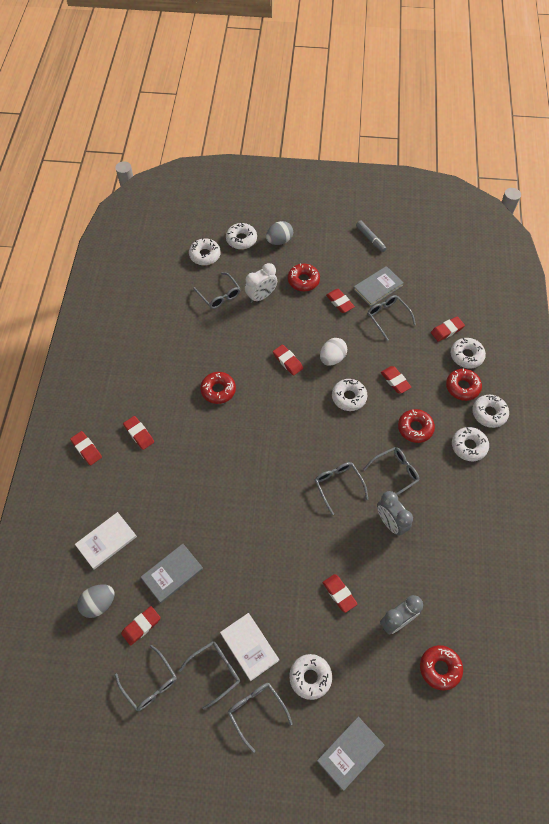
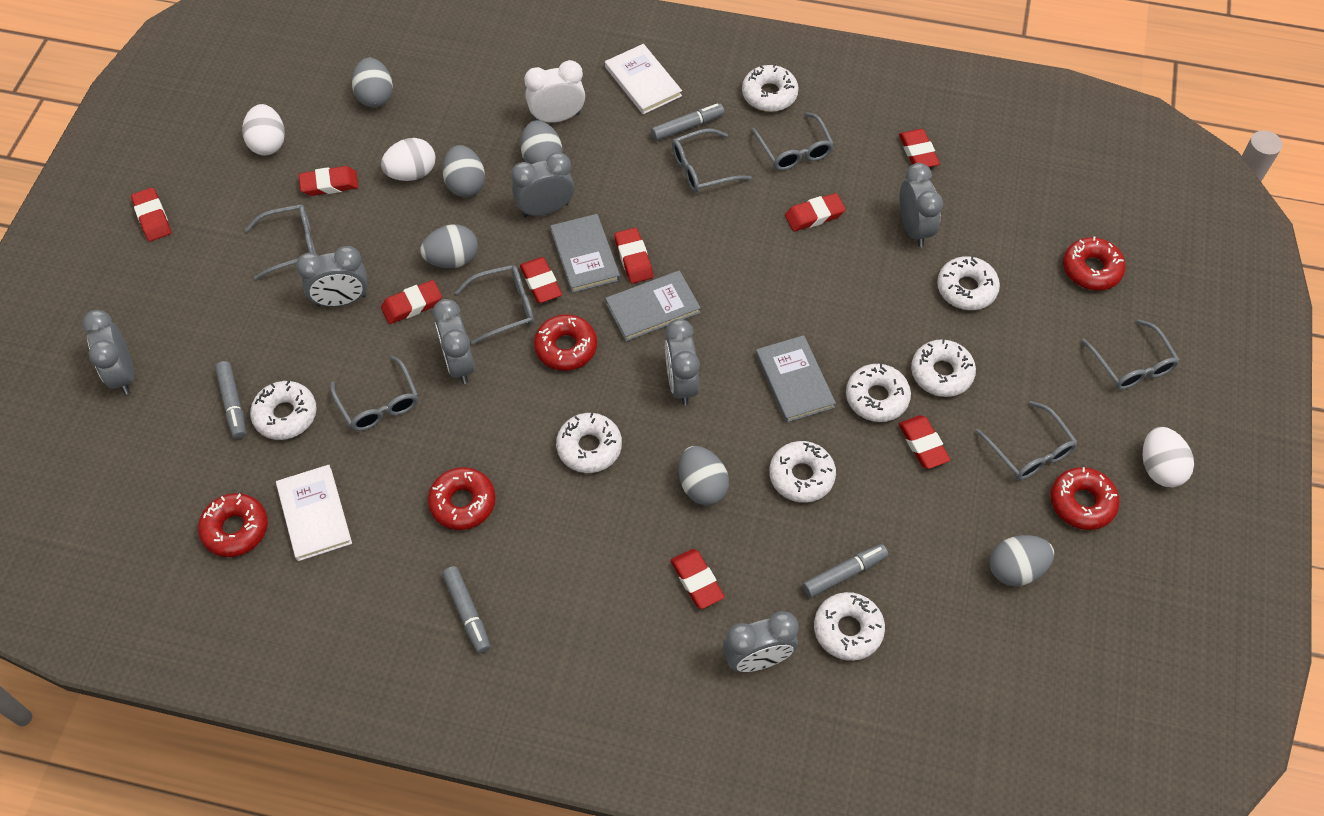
grey clock: 2 -> 7
grey egg: 2 -> 6
grey marker: 1 -> 4
red eraser: 8 -> 9
white donut: 7 -> 8
white egg: 1 -> 3

